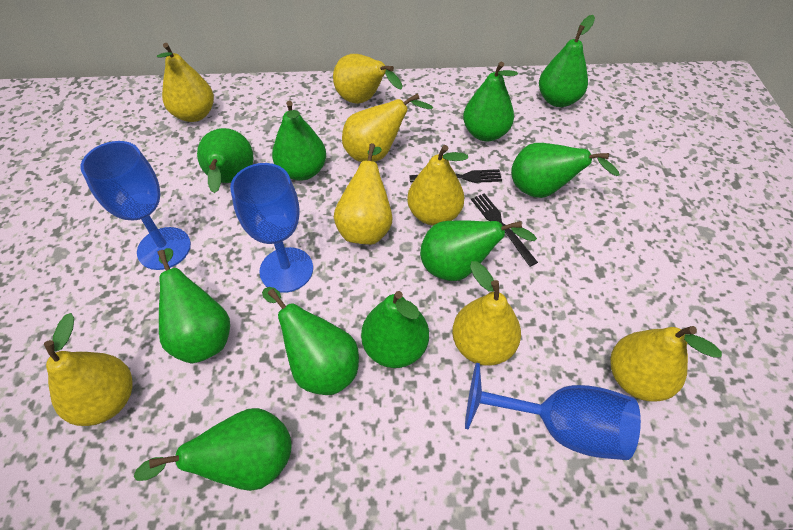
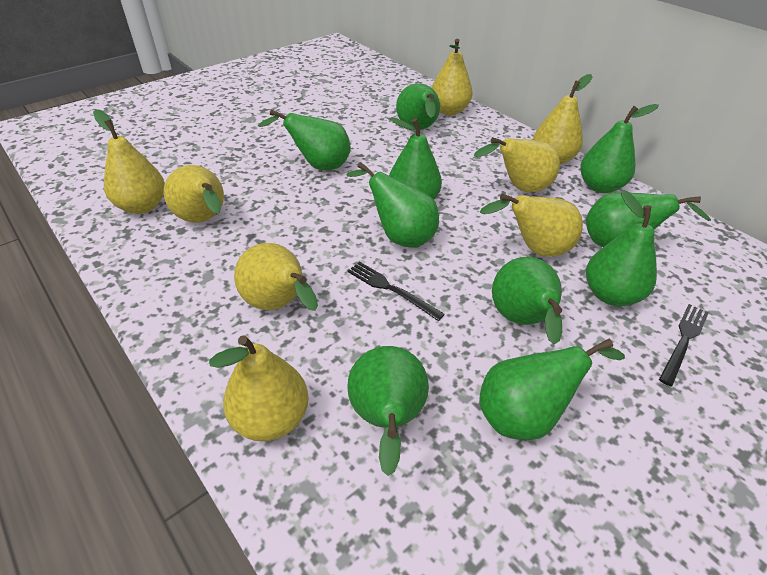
blue goblet: 3 -> 0

